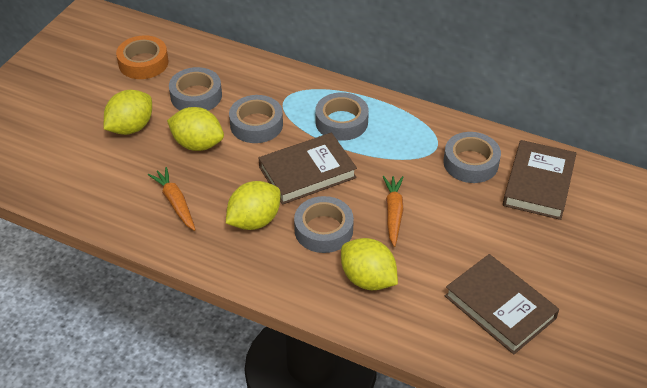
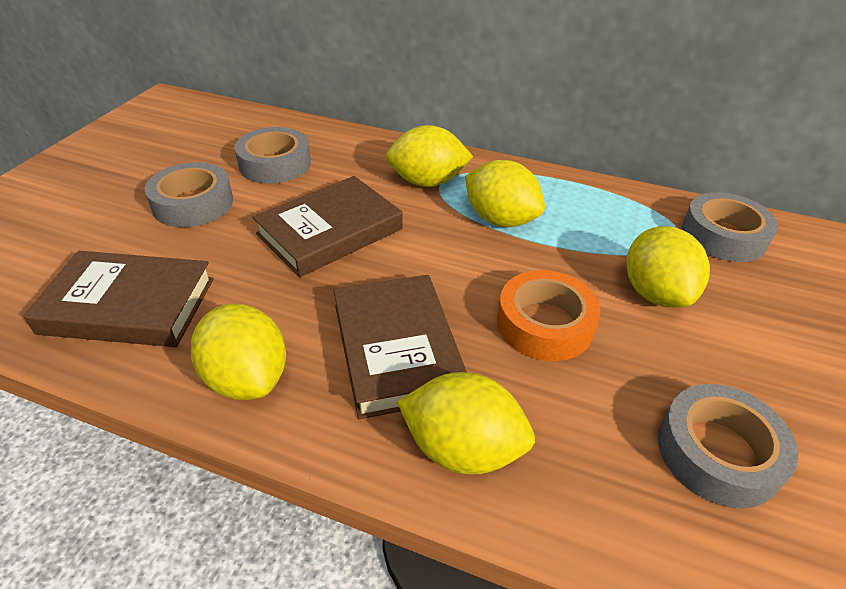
grey tape: 5 -> 4
orange carrot: 2 -> 0
yellow lemon: 4 -> 5

